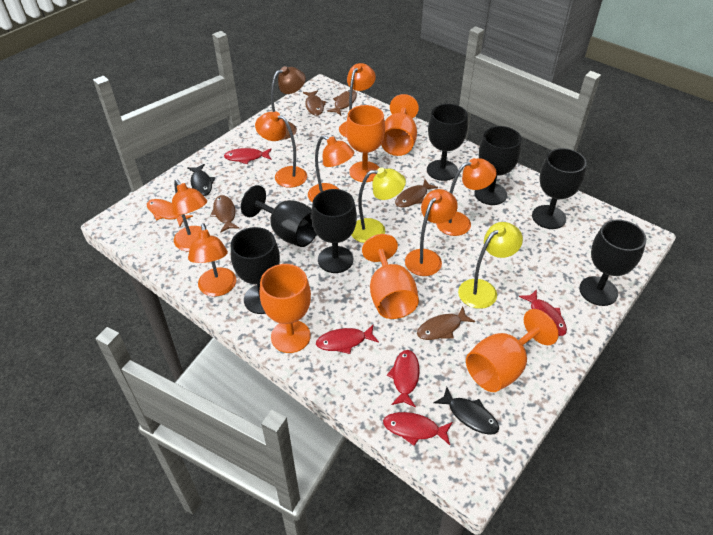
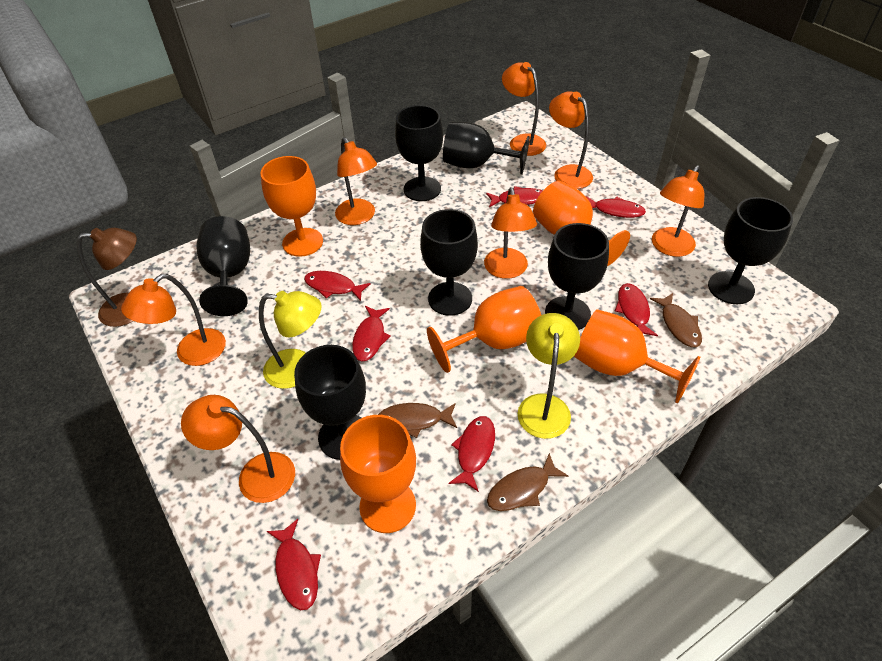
black fish: 2 -> 0
brown fish: 5 -> 3
orange fish: 1 -> 0
red fish: 5 -> 7

